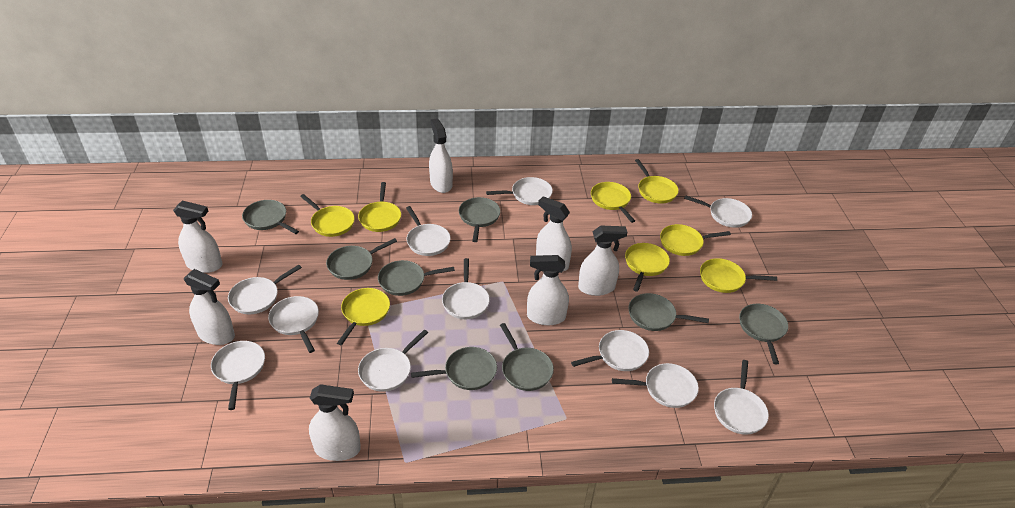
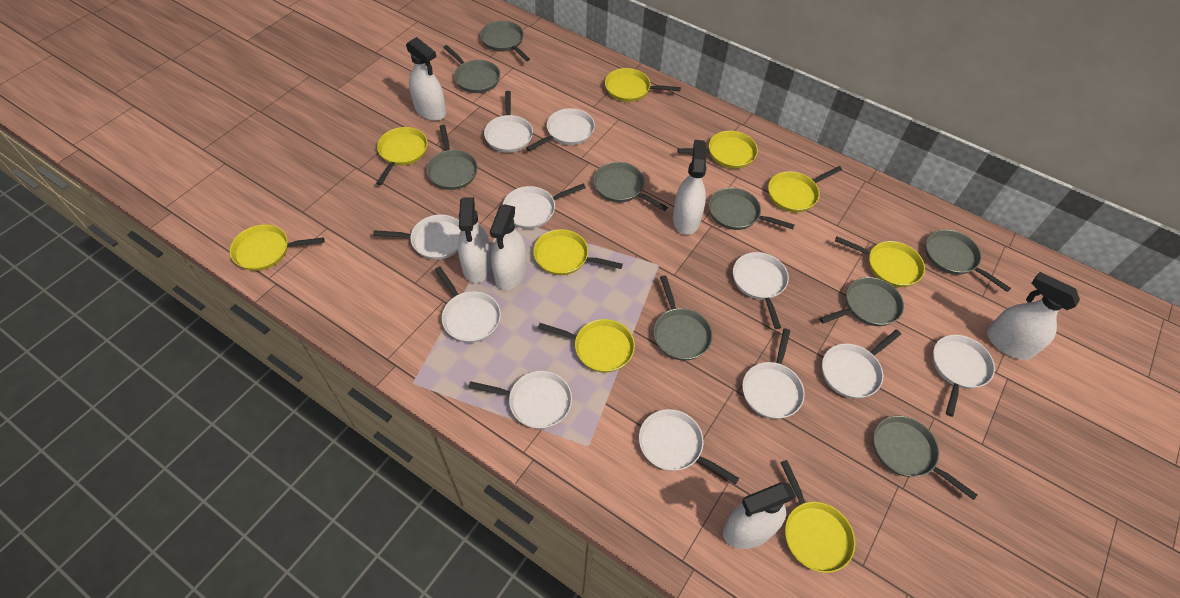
grey pan: 8 -> 9
white spray bottle: 7 -> 6
yellow pan: 8 -> 9

